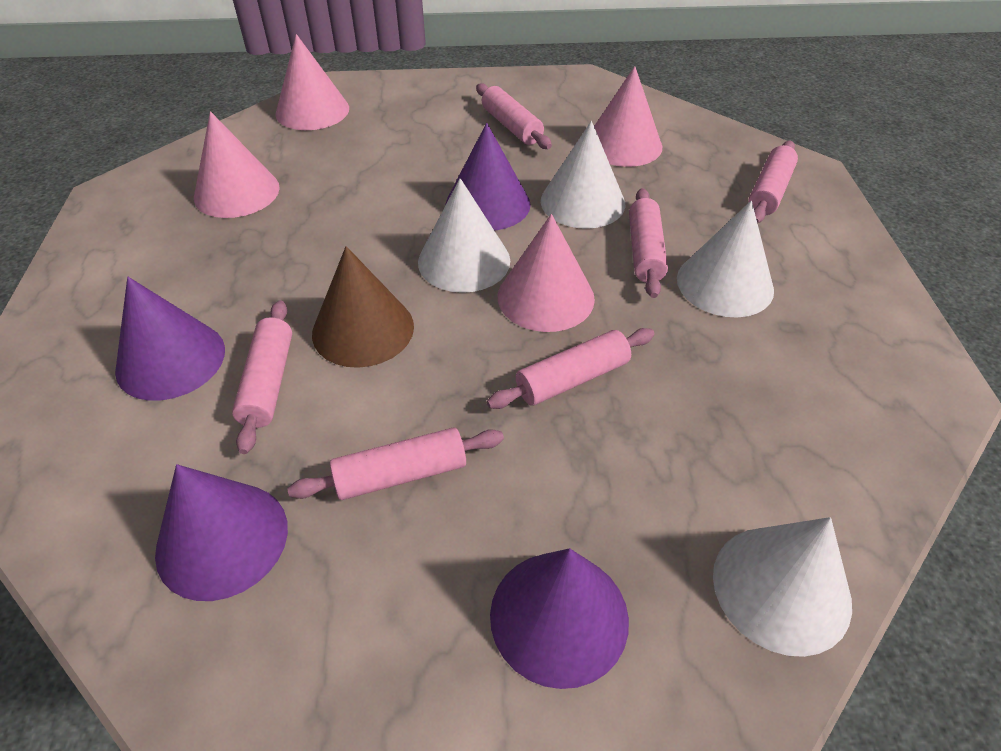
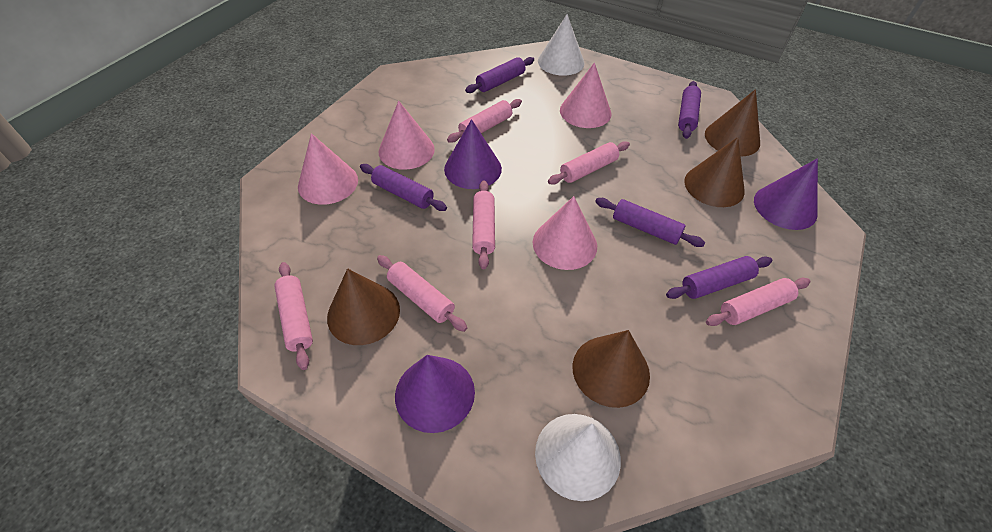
brown cone: 1 -> 4
purple cone: 4 -> 3
purple rolling pin: 0 -> 5
white cone: 4 -> 2

